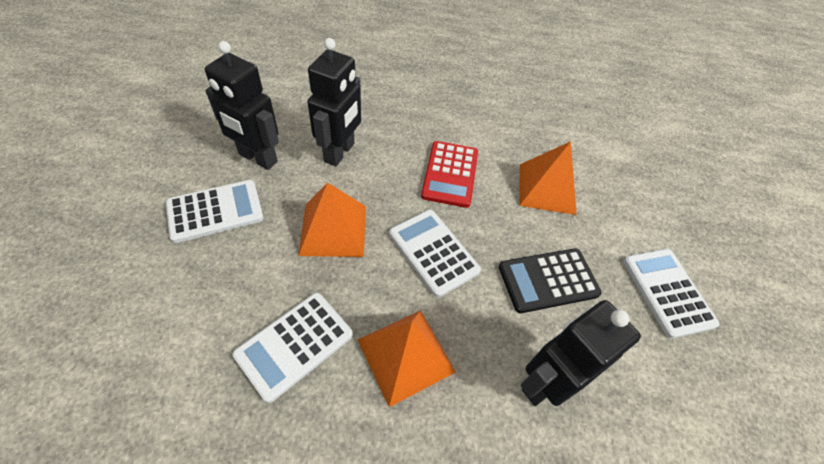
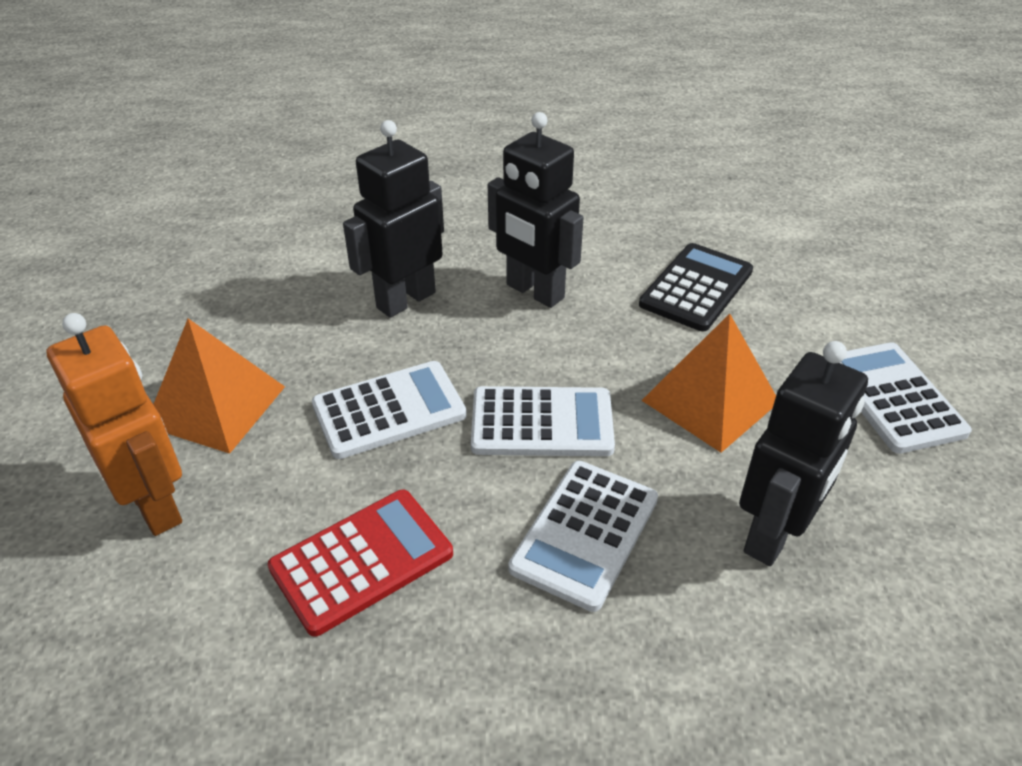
orange pyramid: 3 -> 2
orange robot: 0 -> 1

